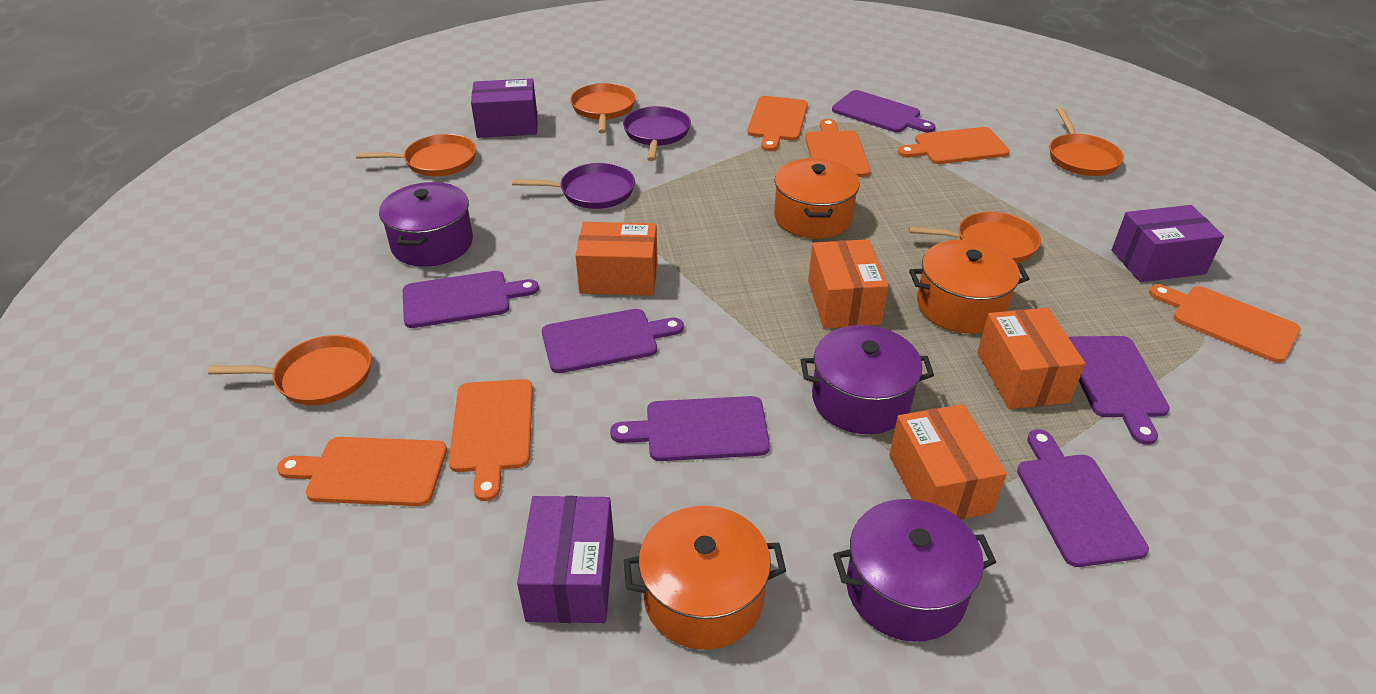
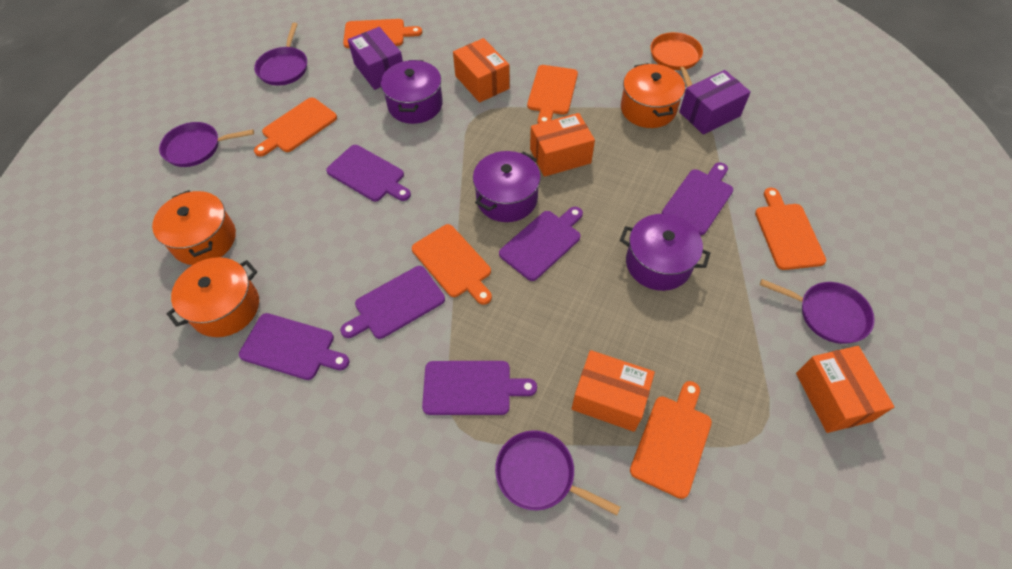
orange pan: 5 -> 1
purple box: 3 -> 2
purple pan: 2 -> 4

